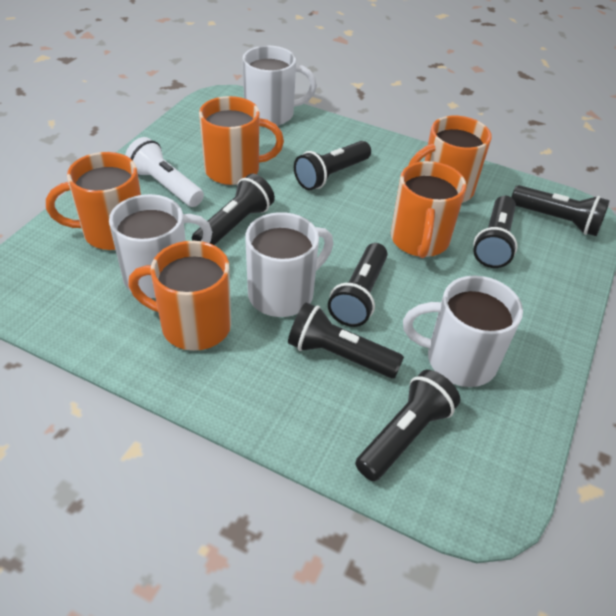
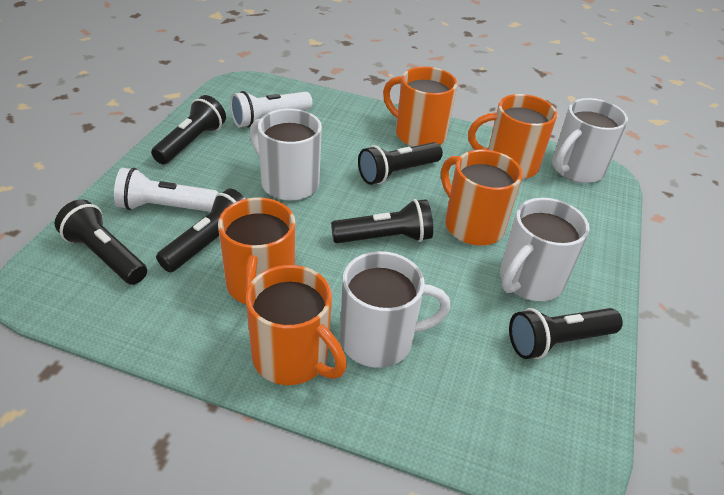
black flashlight: 7 -> 6
white flashlight: 1 -> 2

